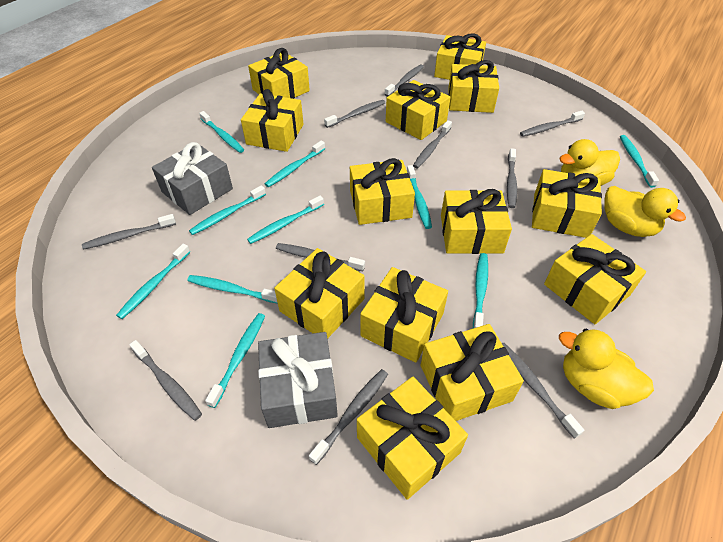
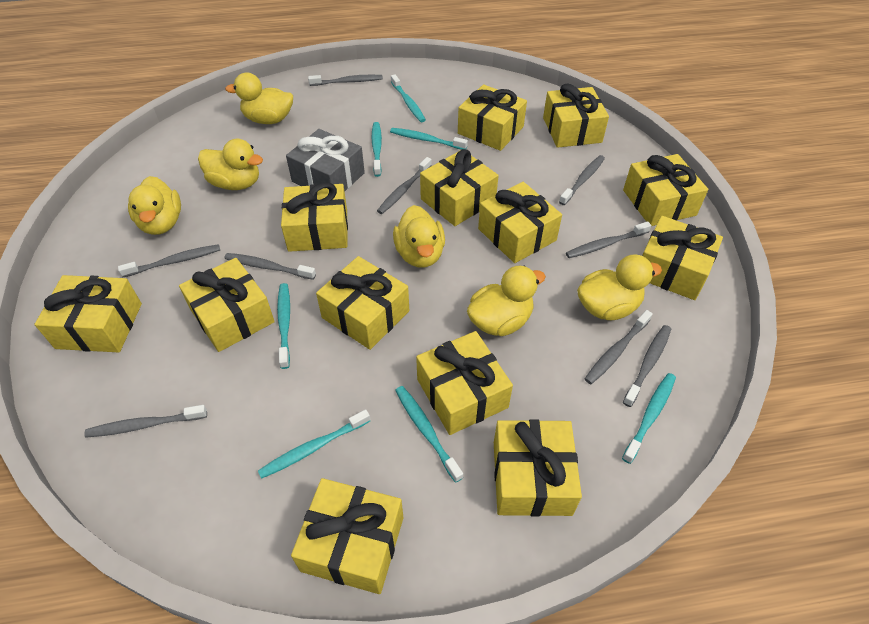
grey gift: 2 -> 1
grey toothbrush: 10 -> 9
turquoise toothbrush: 10 -> 7
yellow duck: 3 -> 6

